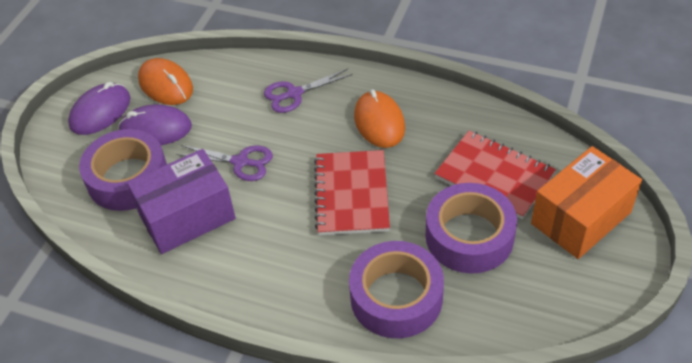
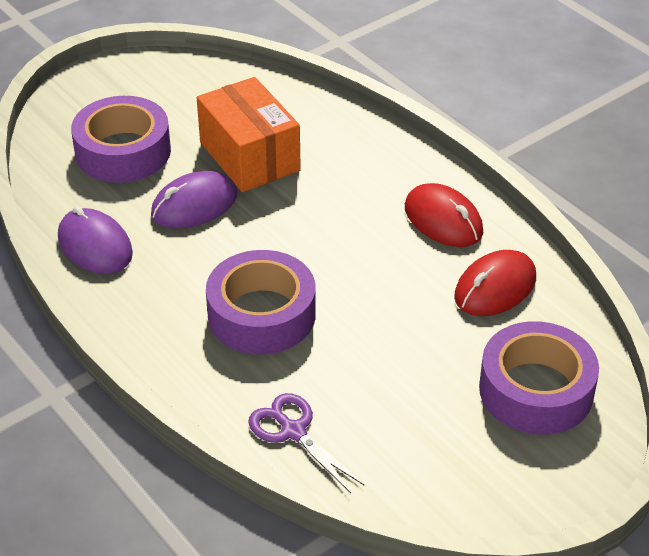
orange mouse: 2 -> 0
purple box: 1 -> 0
purple scissors: 2 -> 1
red mouse: 0 -> 2
red notebook: 2 -> 0

